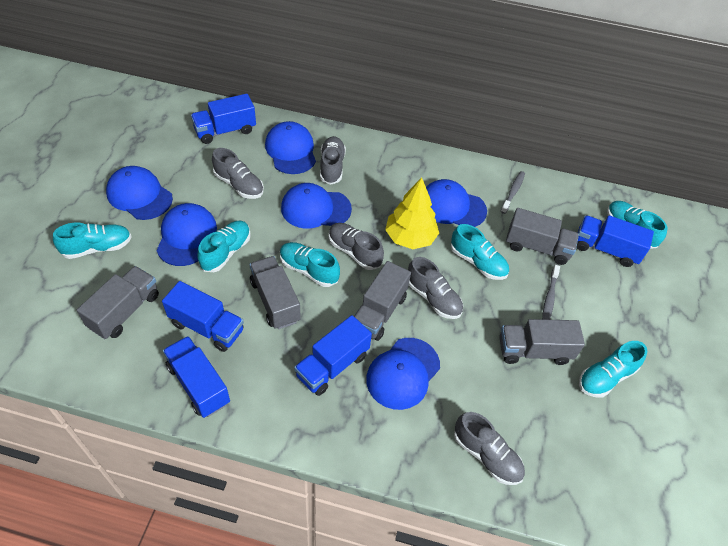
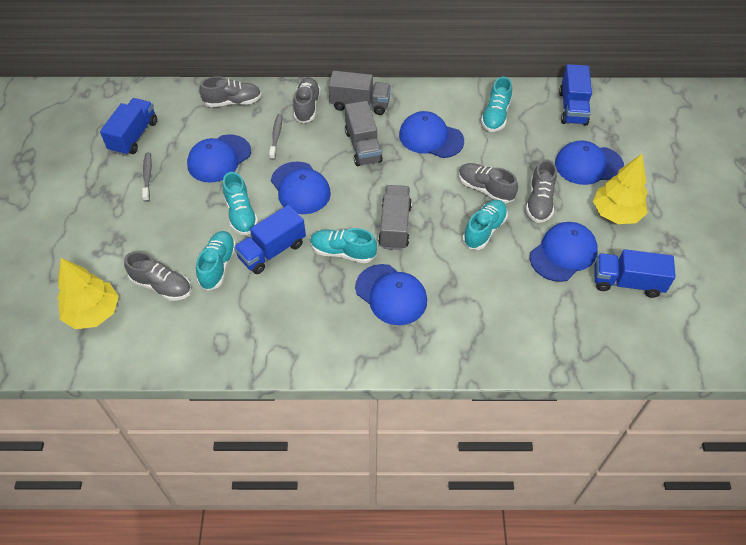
blue truck: 5 -> 4
grey truck: 5 -> 3
turquoise shoe: 6 -> 5
yellow tree: 1 -> 2

